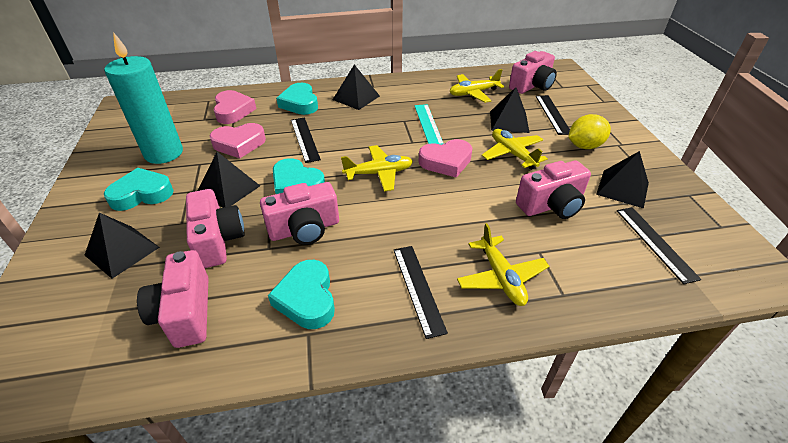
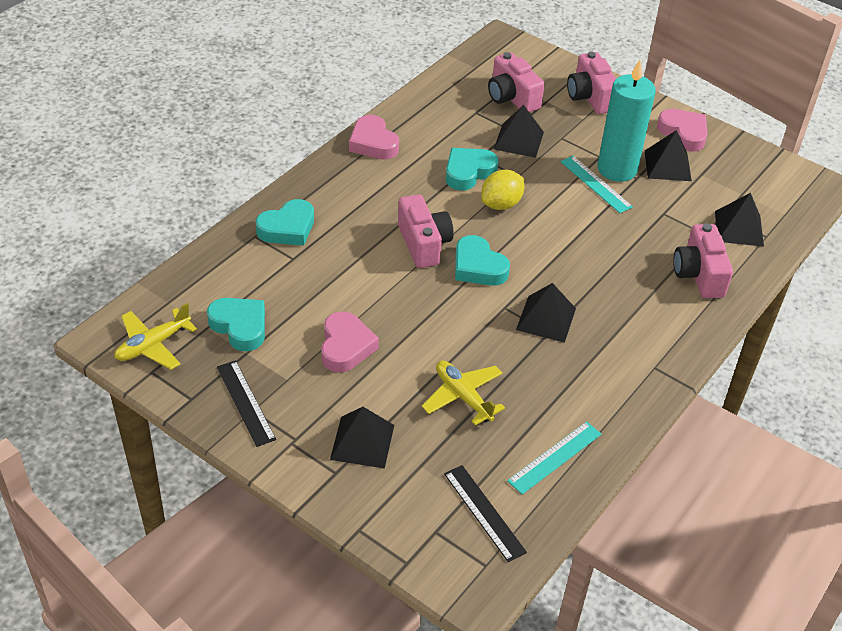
black ruler: 4 -> 2
pink camera: 5 -> 4
turquoise ruler: 1 -> 2
yellow plane: 4 -> 2

